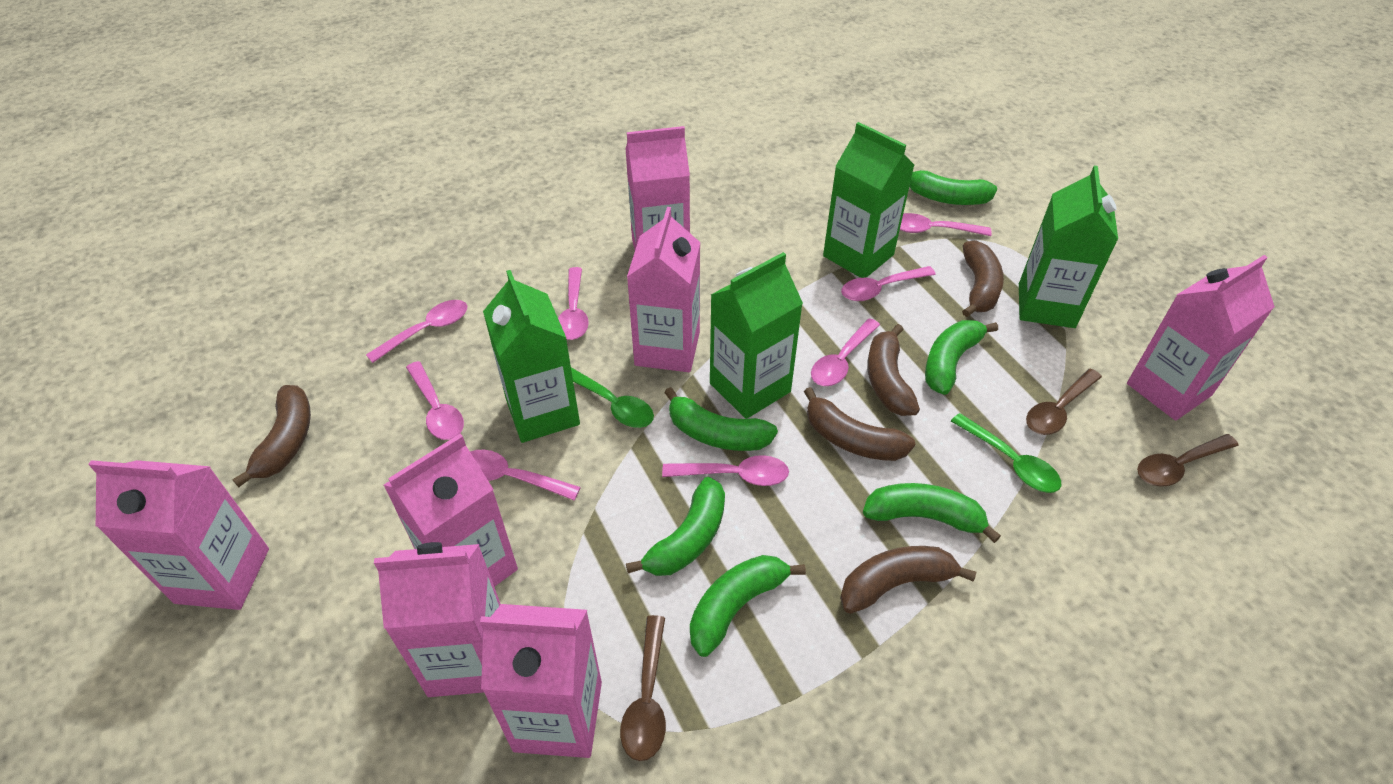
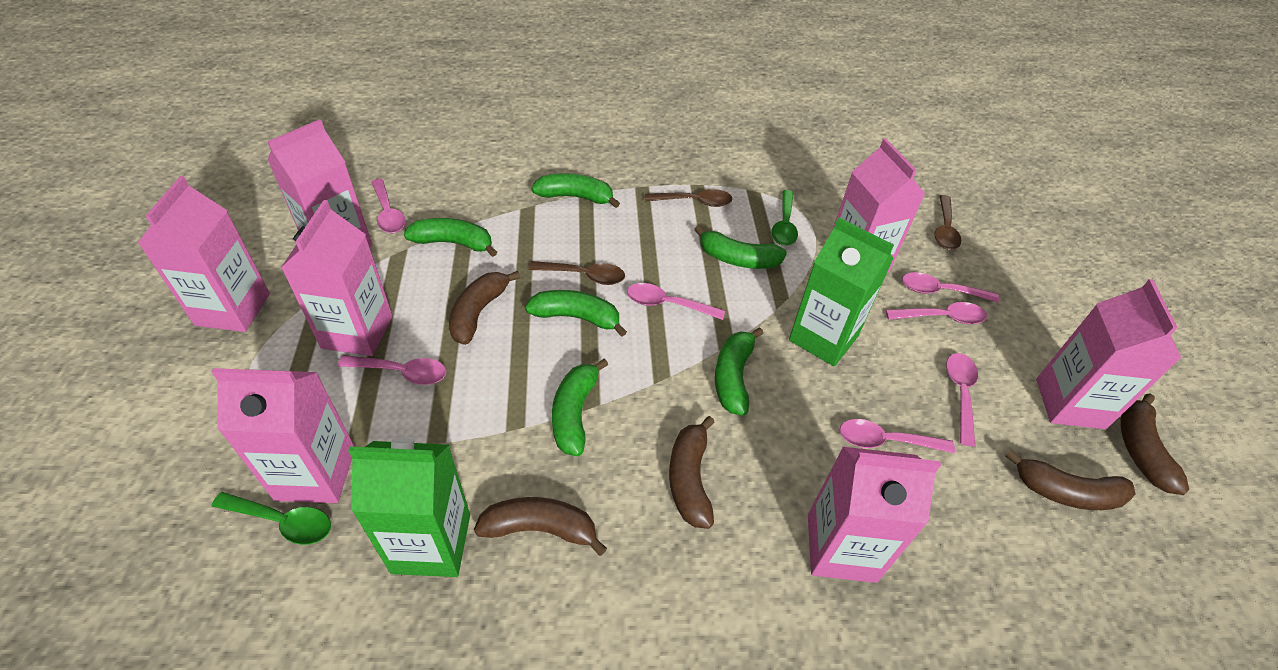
green carton: 4 -> 2
pink spoon: 8 -> 7

